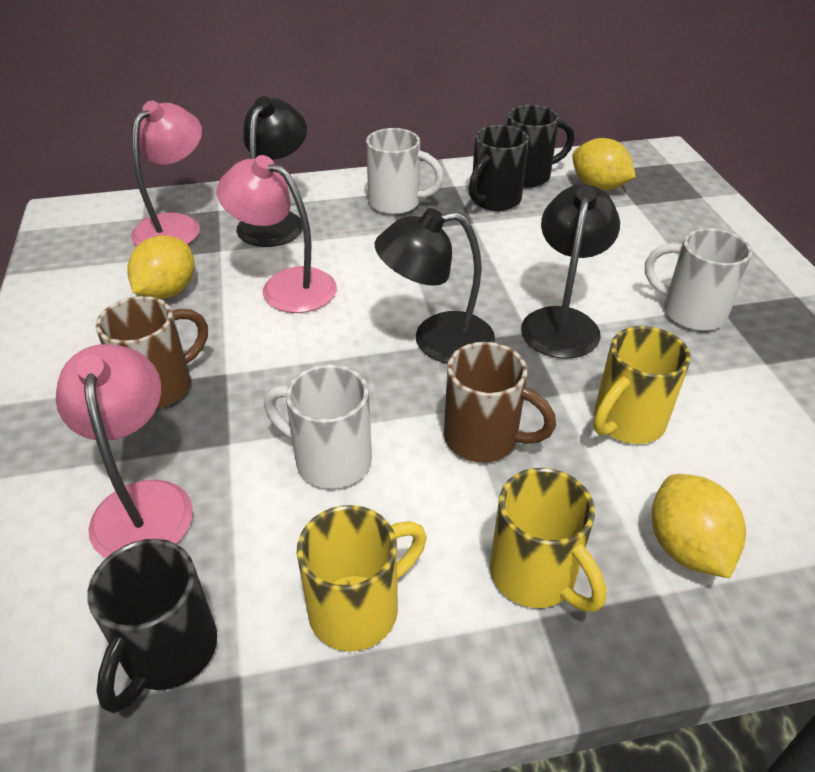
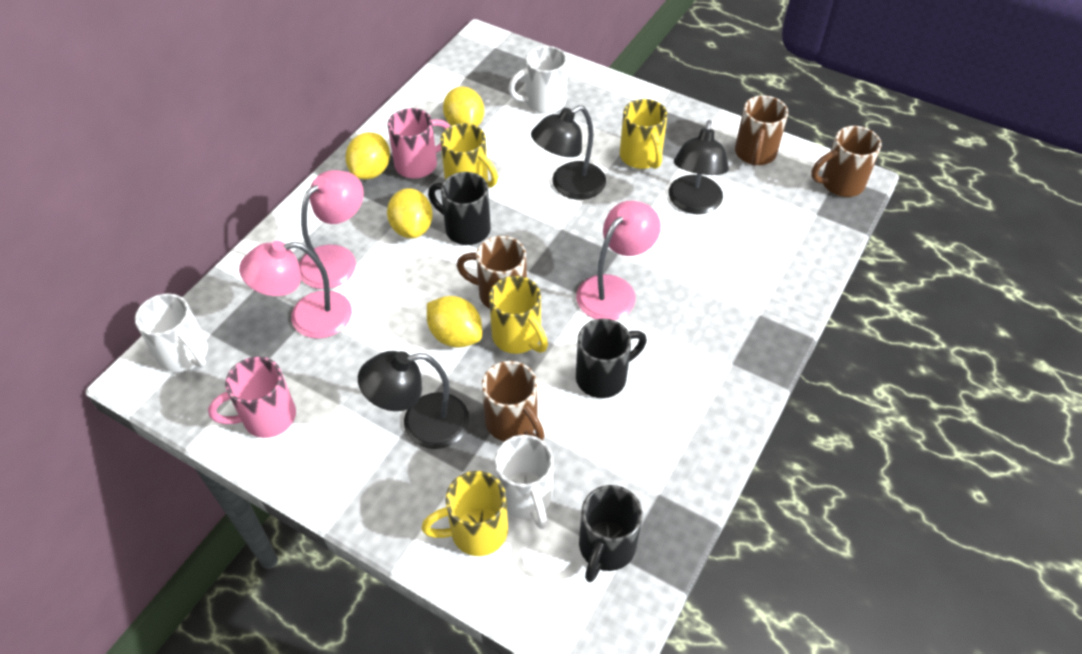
brown mug: 2 -> 4
pink mug: 0 -> 2
yellow lemon: 3 -> 4
yellow mug: 3 -> 4

